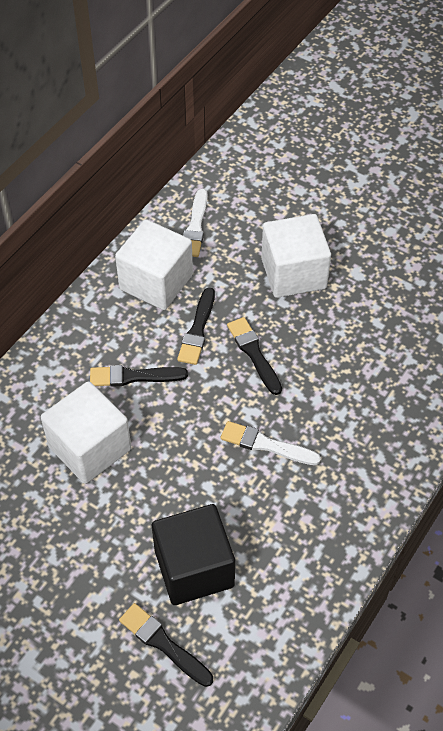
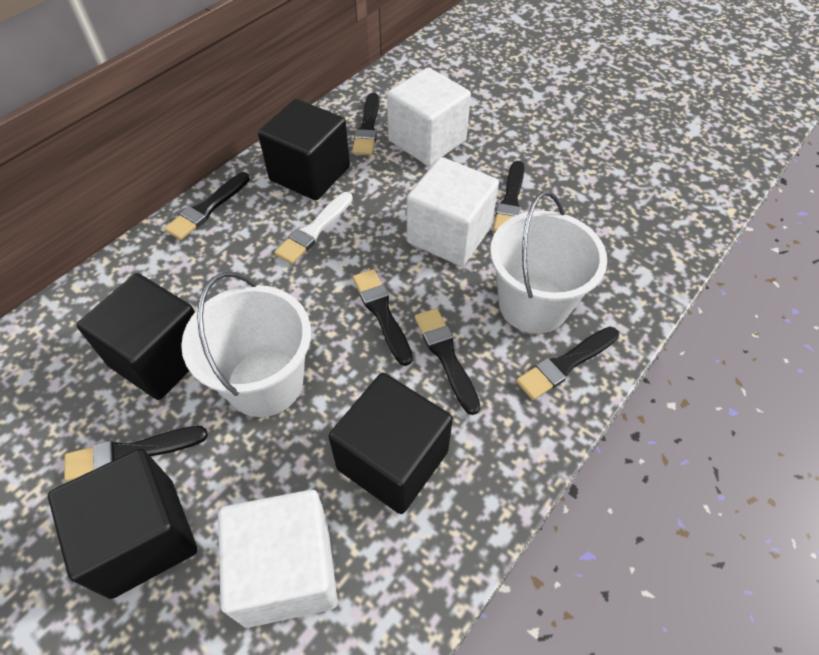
black brush: 4 -> 7
black cube: 1 -> 4
white brush: 2 -> 1
white bucket: 0 -> 2

